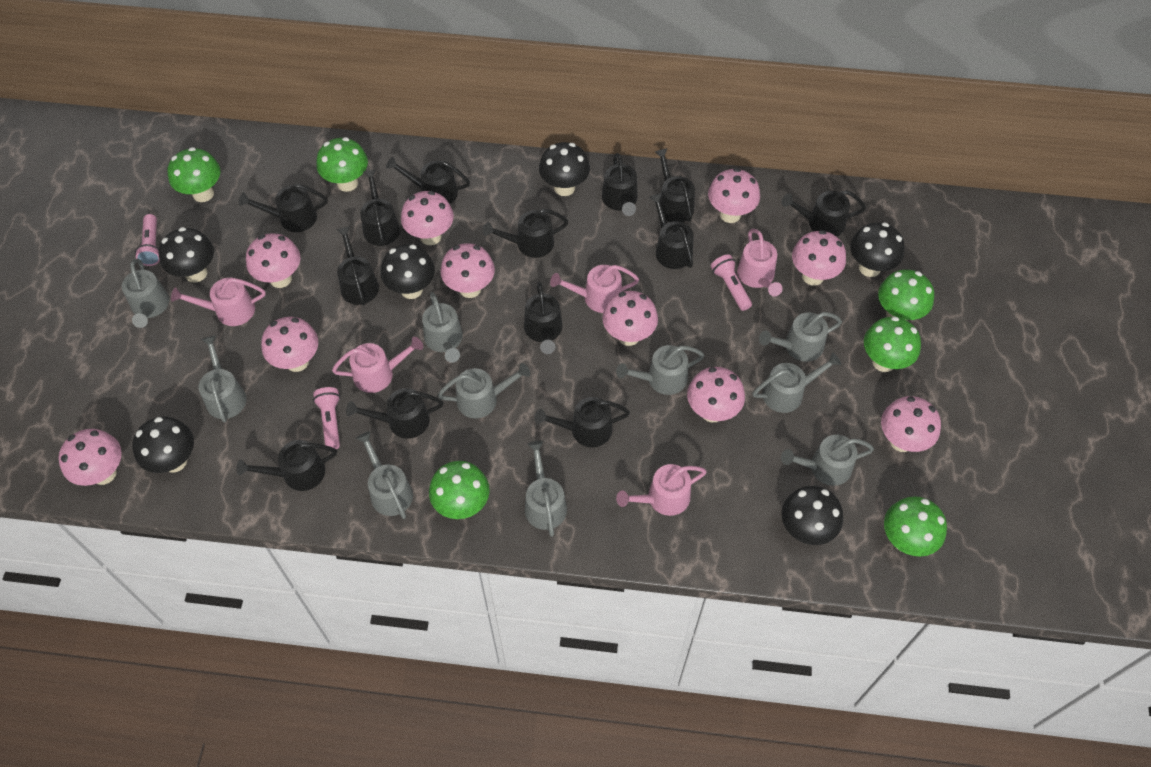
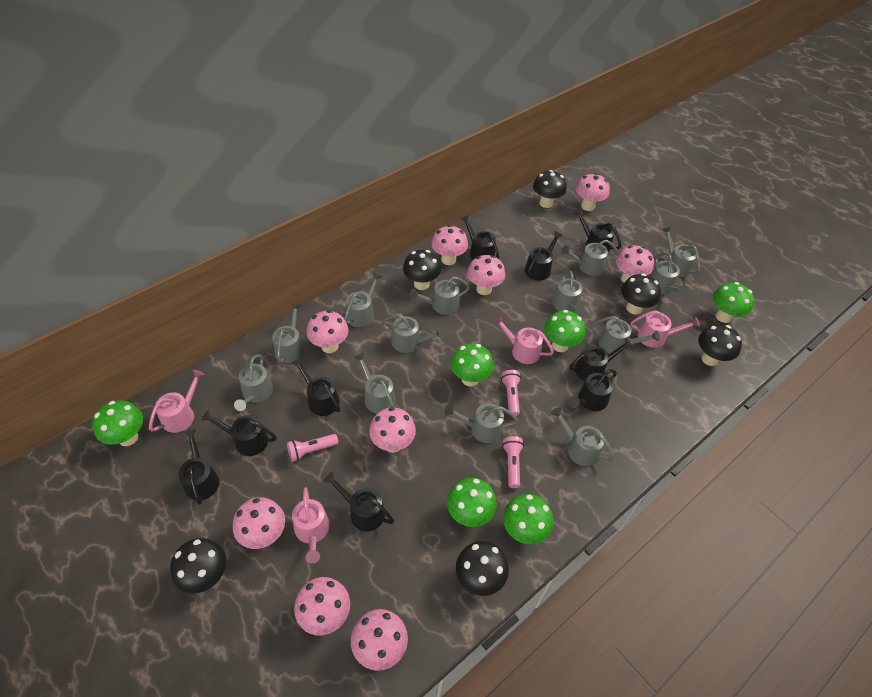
black watering can: 13 -> 9
grey watering can: 10 -> 13
pink mushroom: 10 -> 9
pink watering can: 5 -> 4

